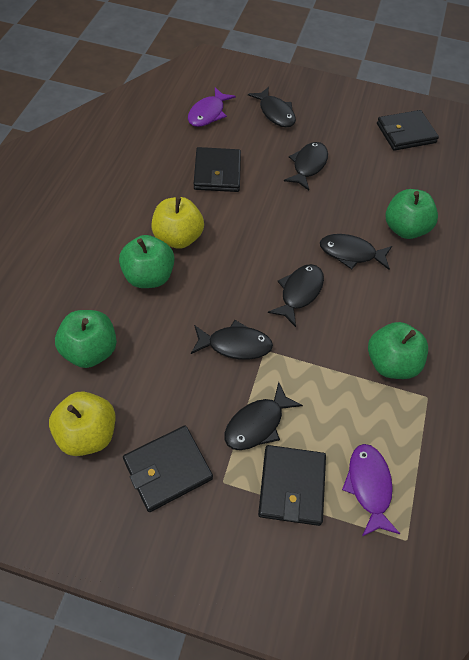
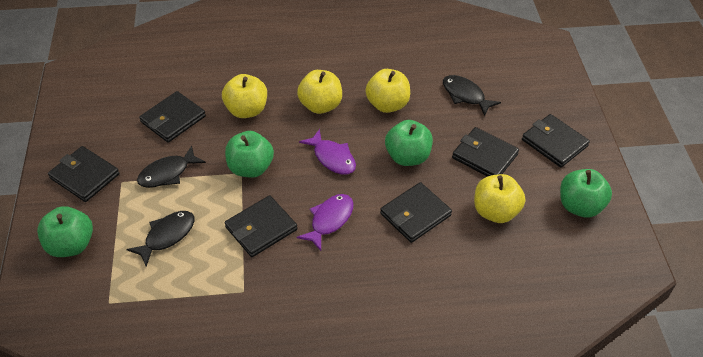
black fish: 6 -> 3
black wallet: 4 -> 6
yellow apple: 2 -> 4

